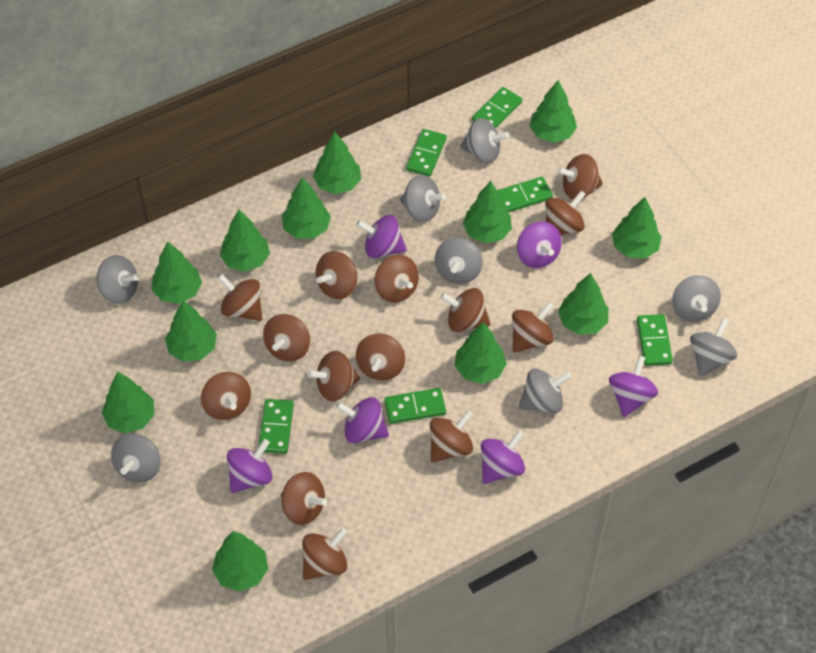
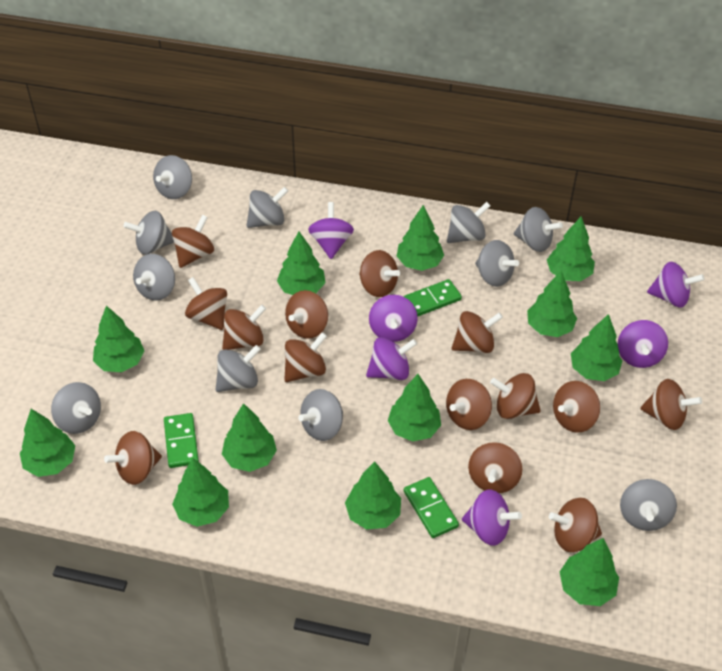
green domino: 6 -> 3
grey spinning top: 8 -> 11

